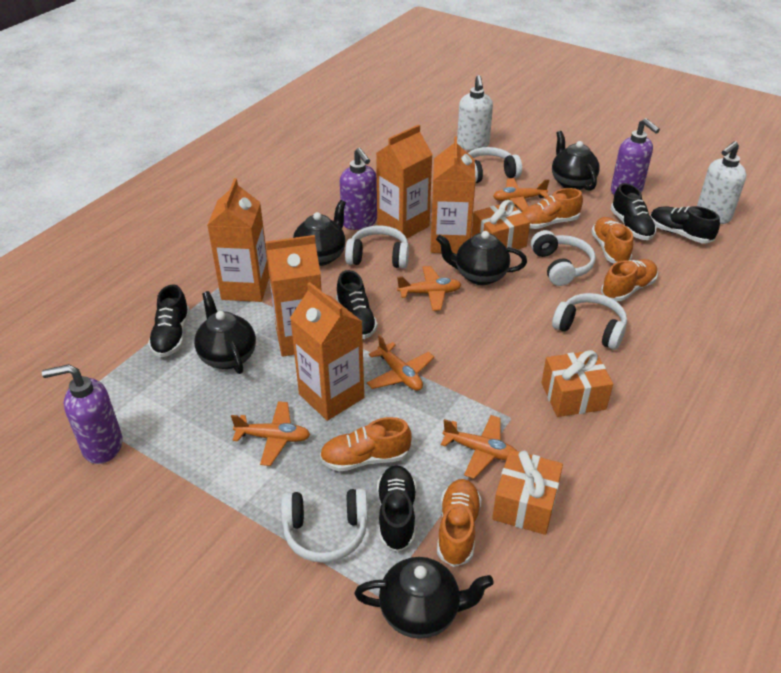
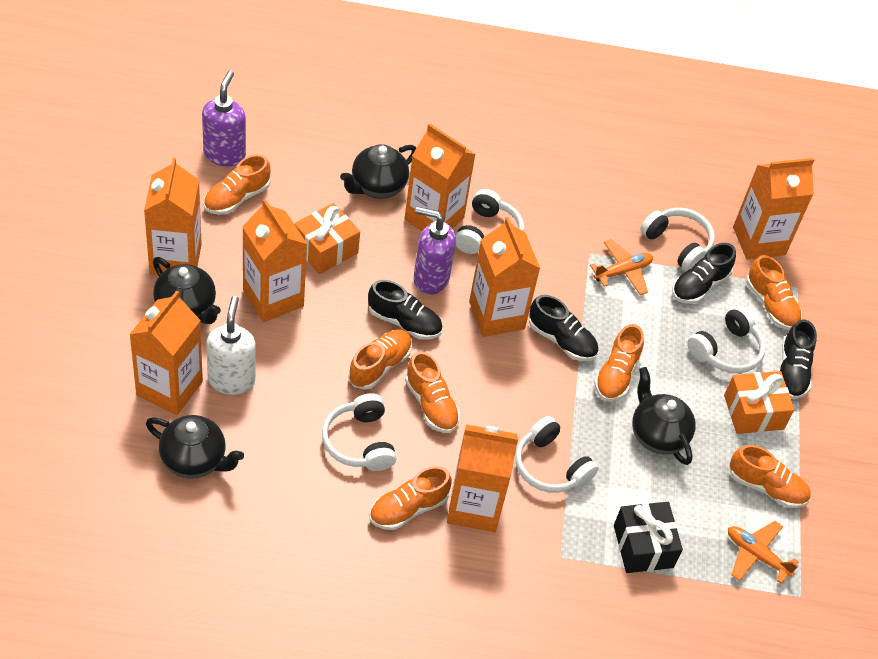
black gift: 0 -> 1
black shoe: 5 -> 4
black teapot: 5 -> 4
orange carton: 5 -> 7
orange gift: 3 -> 2
orange plane: 5 -> 2
orange shoe: 5 -> 7
purple soap dispenser: 3 -> 2
white soap dispenser: 2 -> 1

